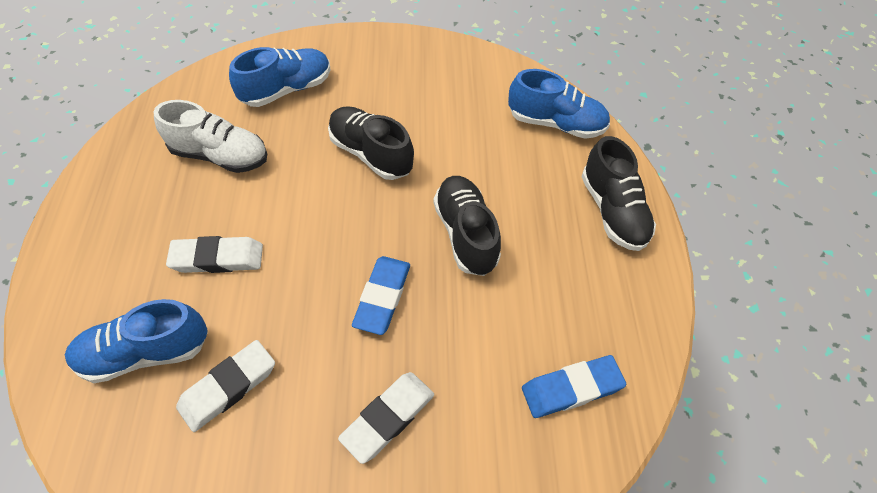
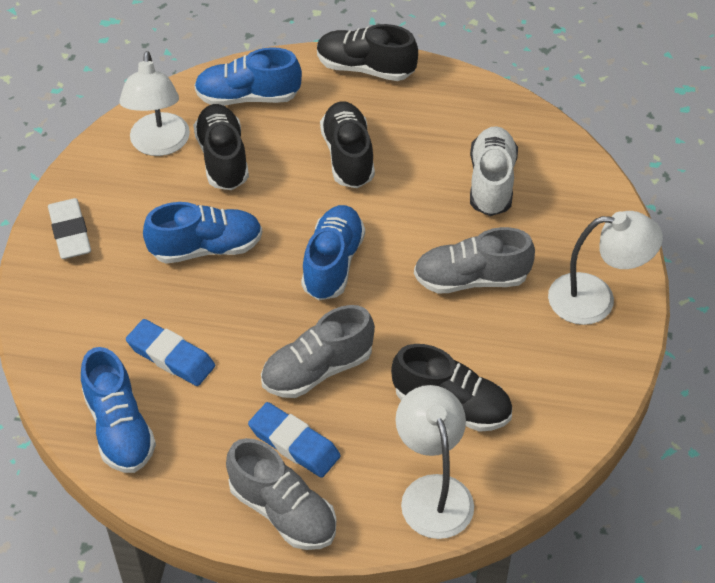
black shoe: 3 -> 4
blue shoe: 3 -> 4
grey shoe: 0 -> 3
white eraser: 3 -> 1
white lamp: 0 -> 3

